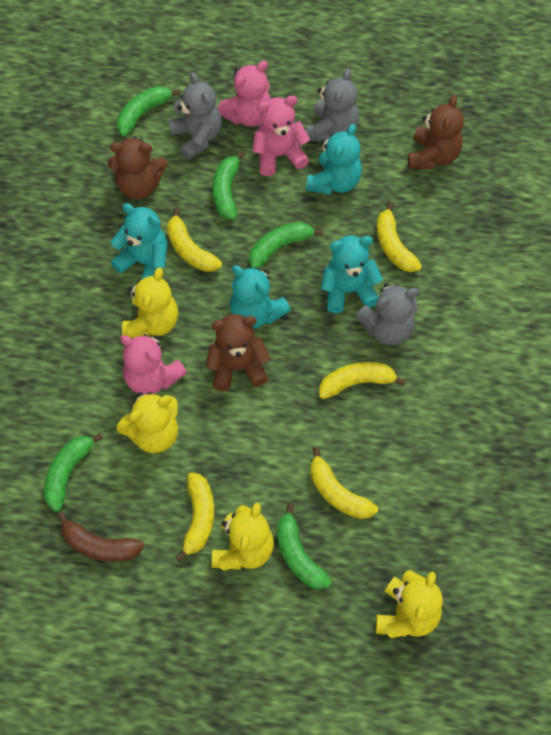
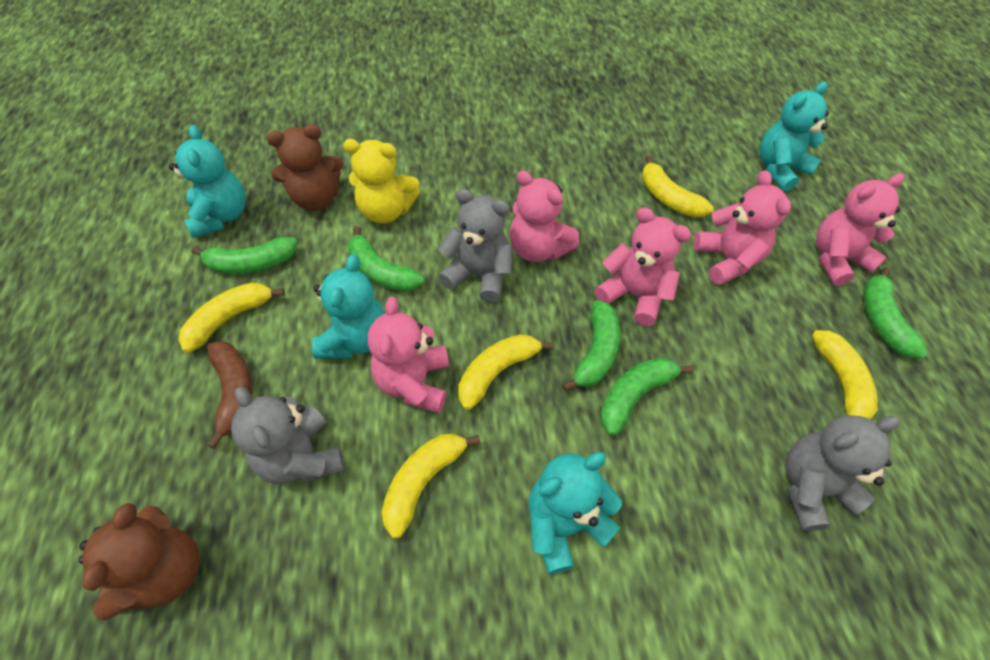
brown teddy bear: 3 -> 2
pink teddy bear: 3 -> 5
yellow teddy bear: 4 -> 1

